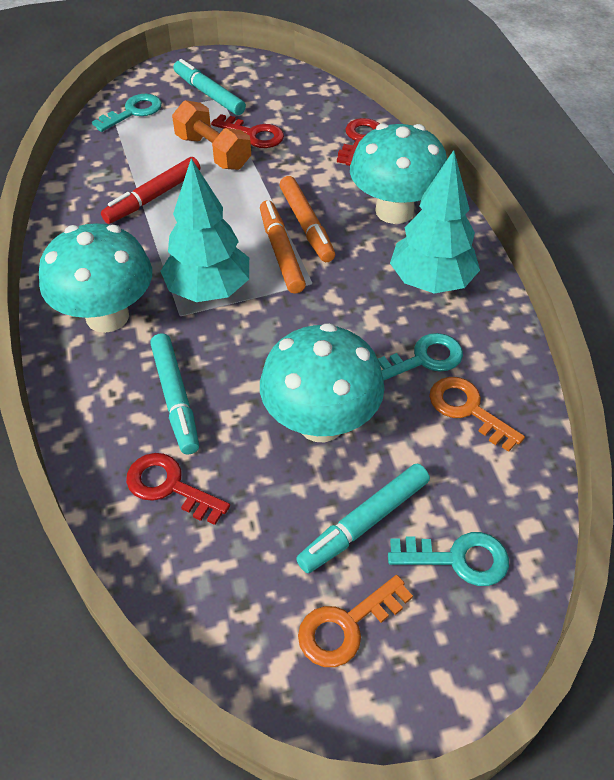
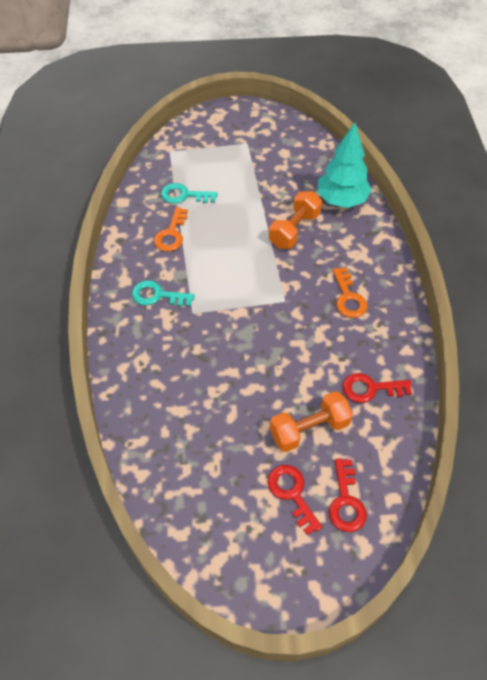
orange dumbbell: 1 -> 2
orange marker: 2 -> 0
red marker: 1 -> 0
turquoise key: 3 -> 2
turquoise marker: 3 -> 0
turquoise mushroom: 3 -> 0
turquoise tree: 2 -> 1

